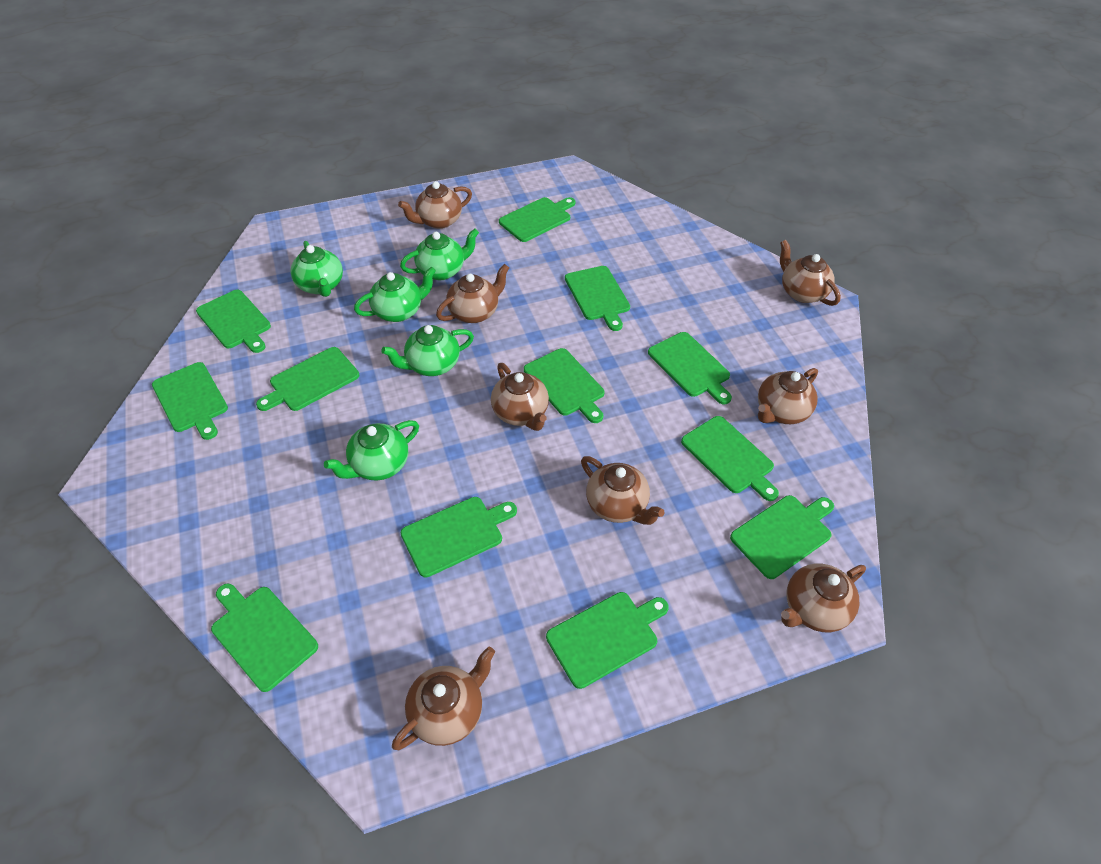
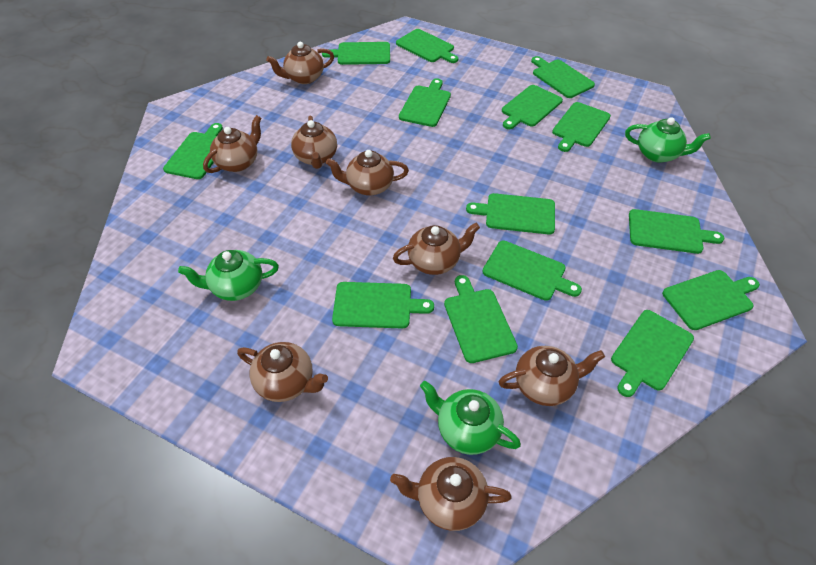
green cutting board: 12 -> 14
green teapot: 5 -> 3

